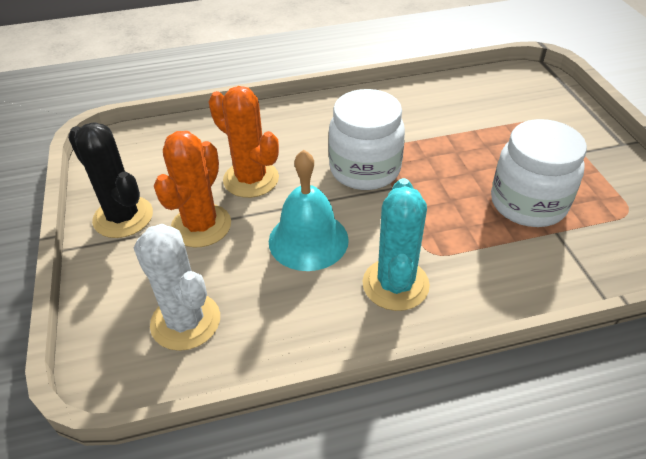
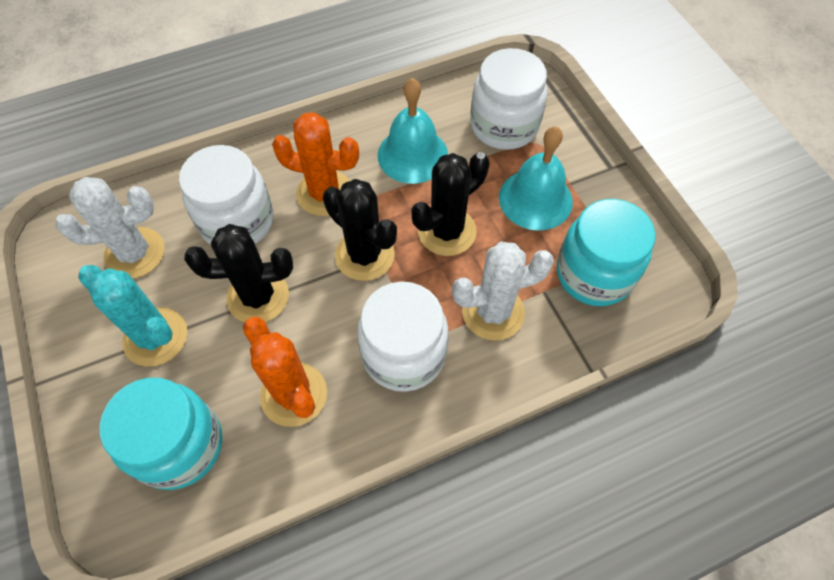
black cactus: 1 -> 3
turquoise bell: 1 -> 2
turquoise jar: 0 -> 2
white cactus: 1 -> 2
white jar: 2 -> 3

